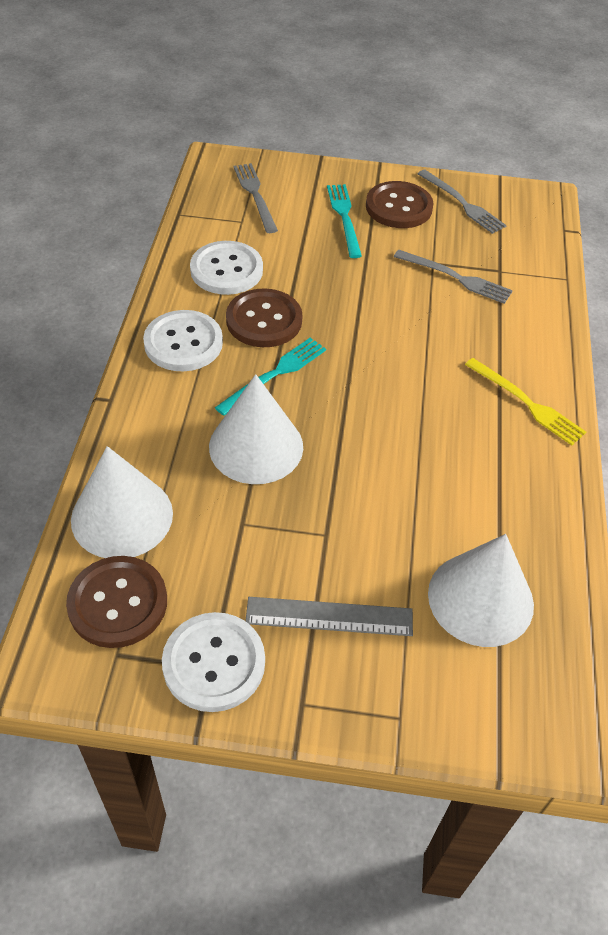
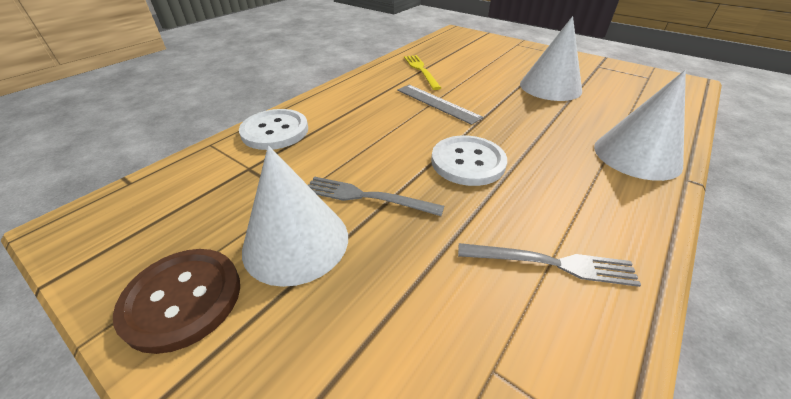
brown button: 3 -> 1
grey fork: 3 -> 2
turquoise fork: 2 -> 0
white button: 3 -> 2

